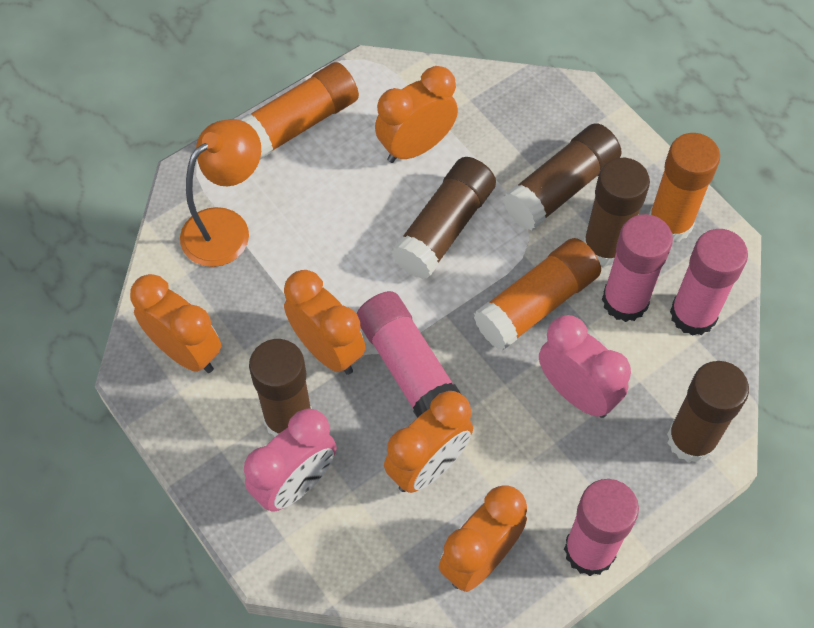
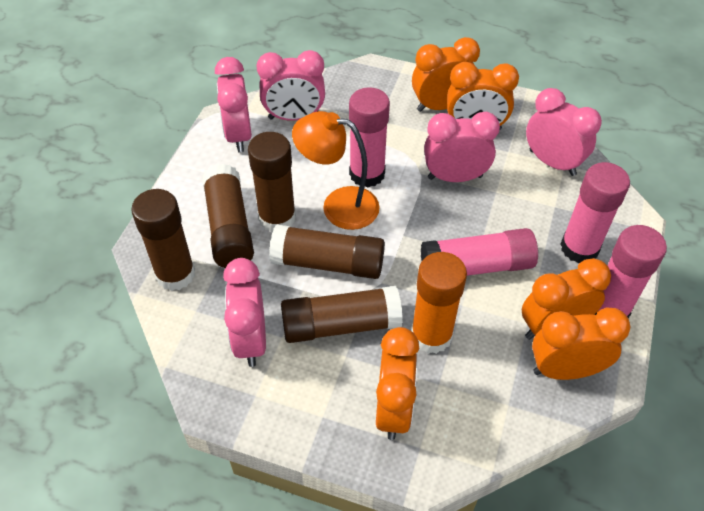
orange glue stick: 3 -> 1
pink clock: 2 -> 5

